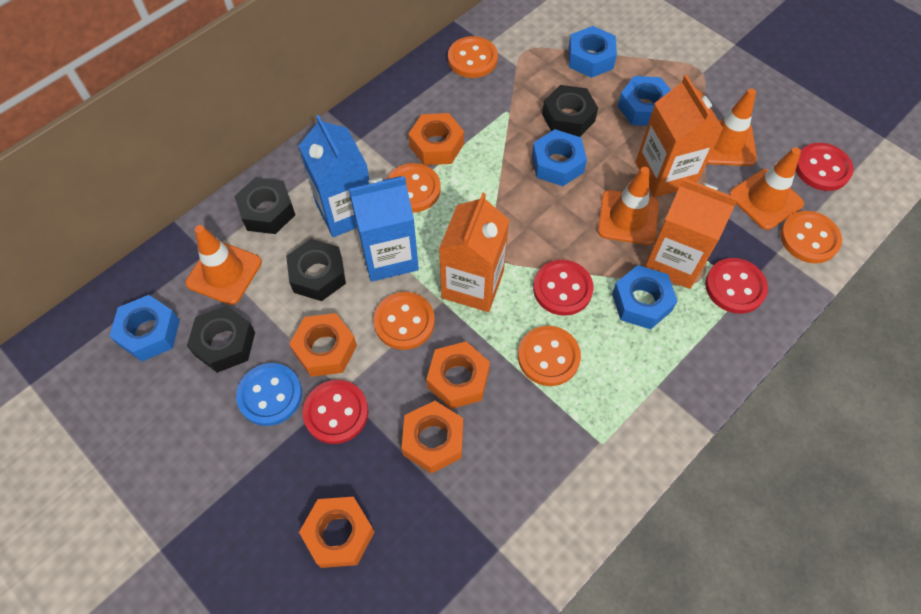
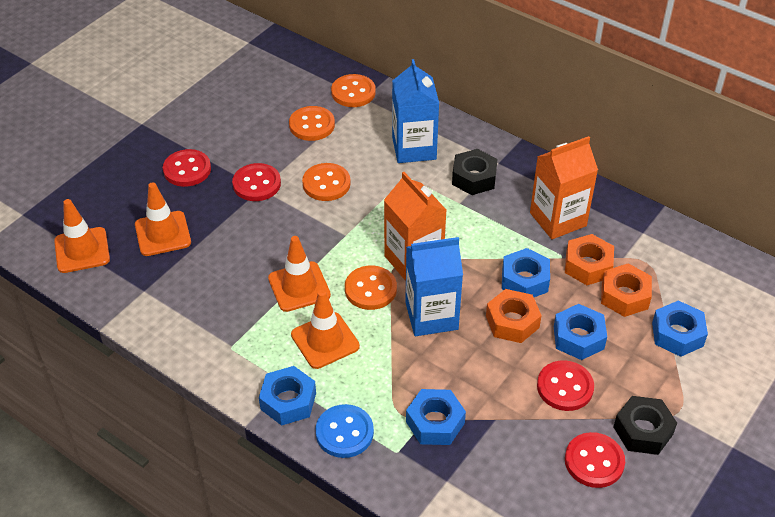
black nut: 4 -> 2
orange button: 5 -> 4
orange carton: 3 -> 2
orange nut: 5 -> 3

